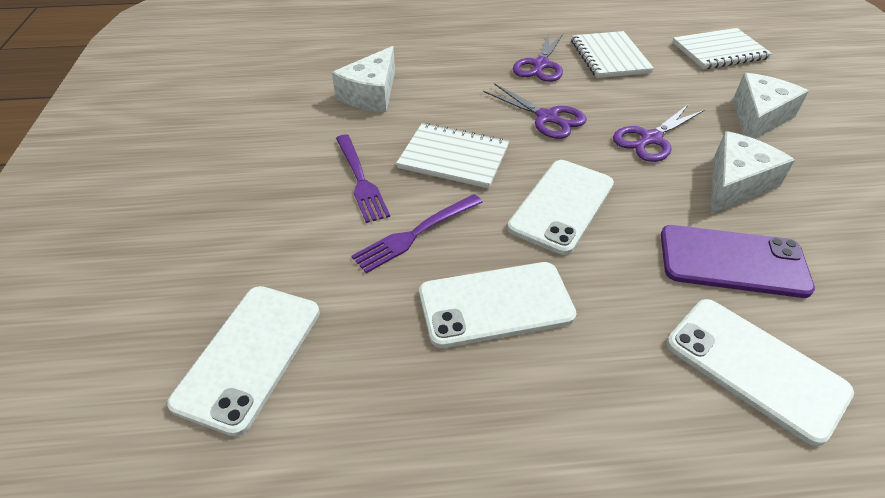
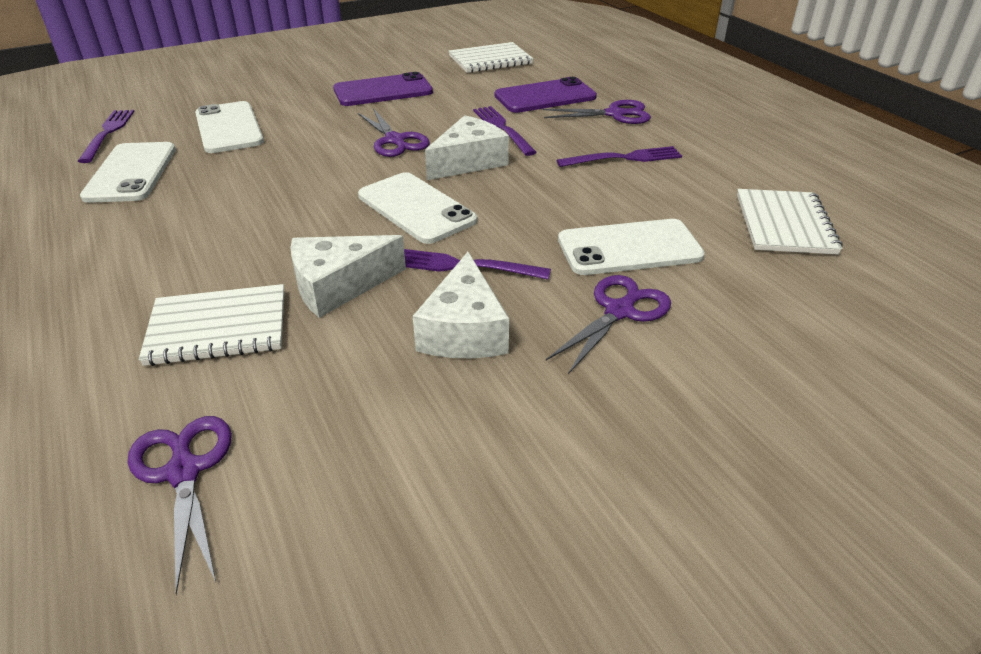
purple fork: 2 -> 4
purple phone: 1 -> 2
purple scissors: 3 -> 4

